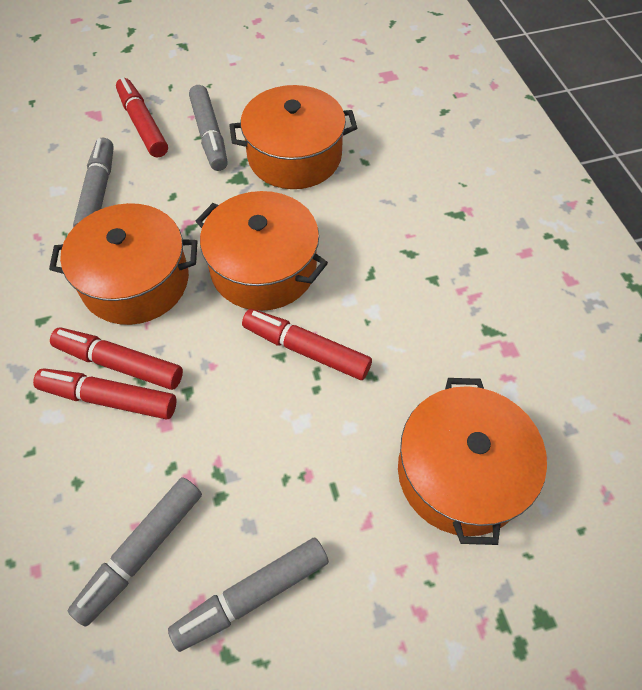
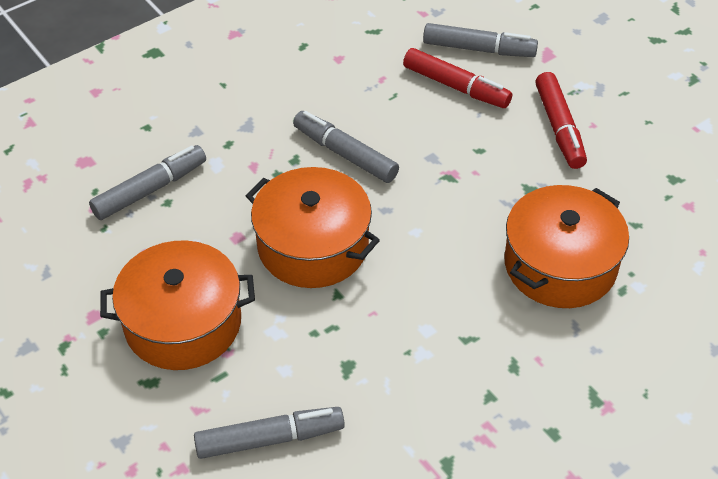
orange pot: 4 -> 3
red marker: 4 -> 2

